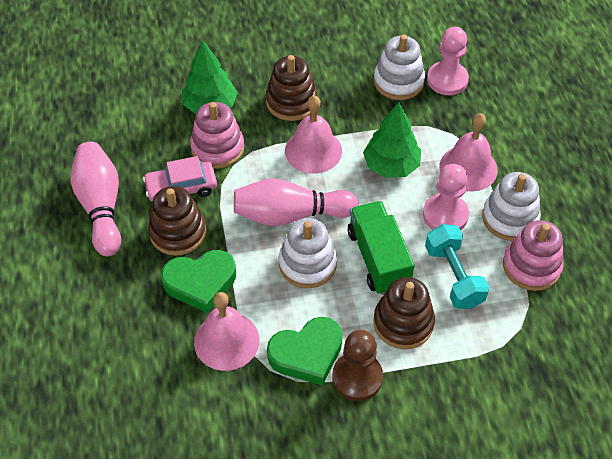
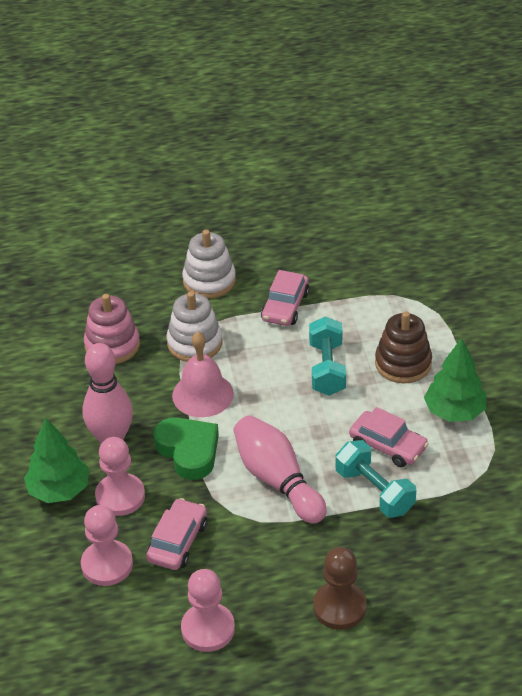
brown stacking toy: 3 -> 1
green heart: 2 -> 1
green truck: 1 -> 0
pink bell: 3 -> 1
pink car: 1 -> 3
pink pawn: 2 -> 3
pink stacking toy: 2 -> 1
turquoise dumbbell: 1 -> 2
white stacking toy: 3 -> 2

